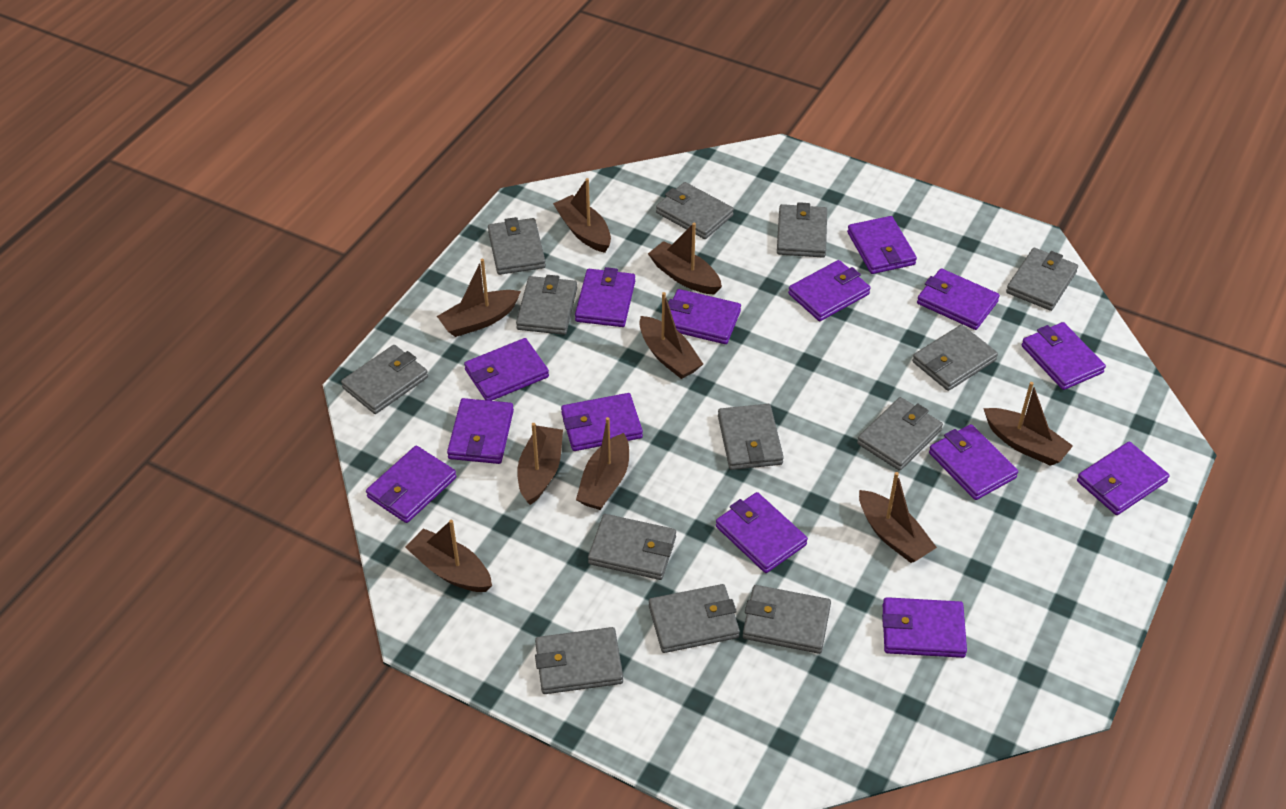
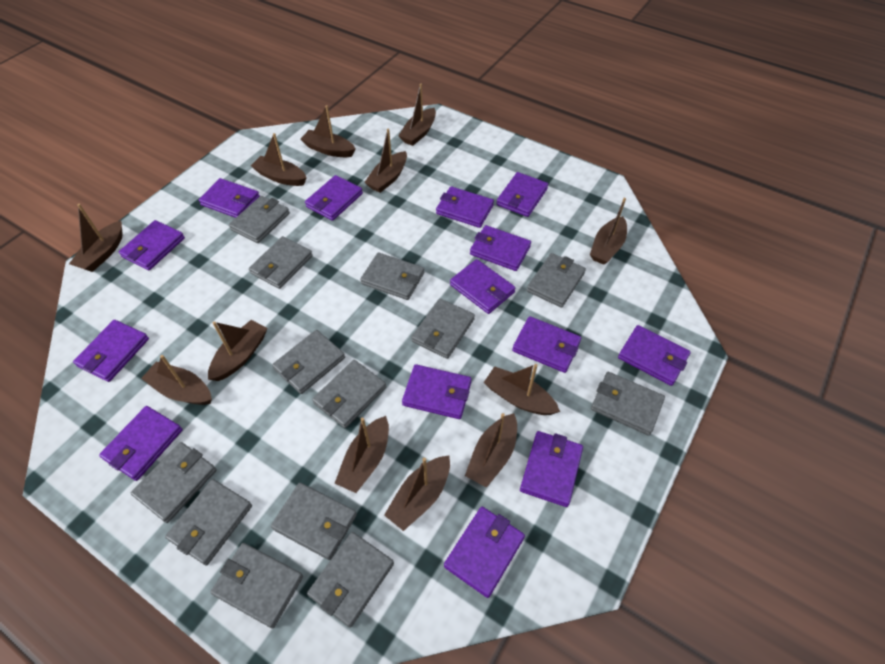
brown boat: 9 -> 12

